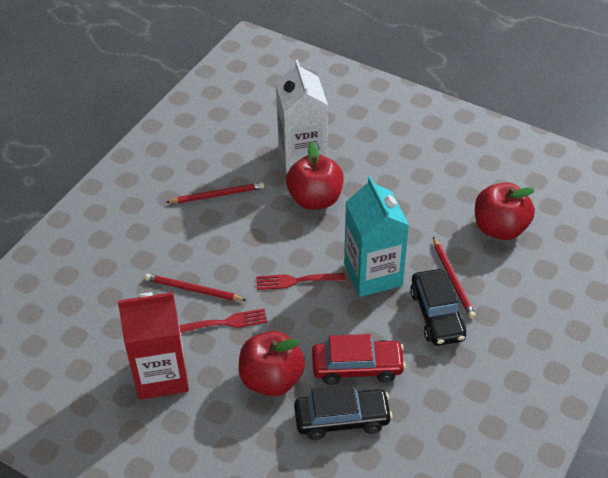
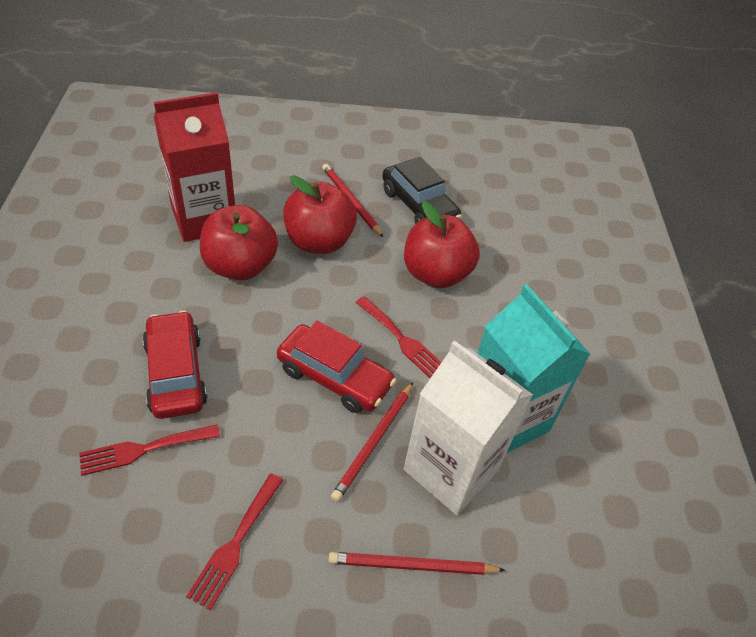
black car: 2 -> 1
red car: 1 -> 2
red fork: 2 -> 3

